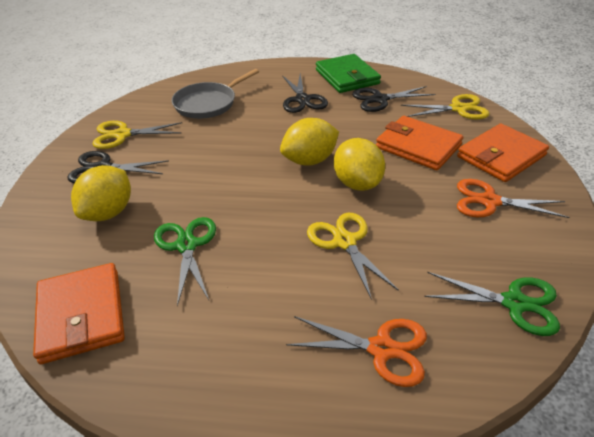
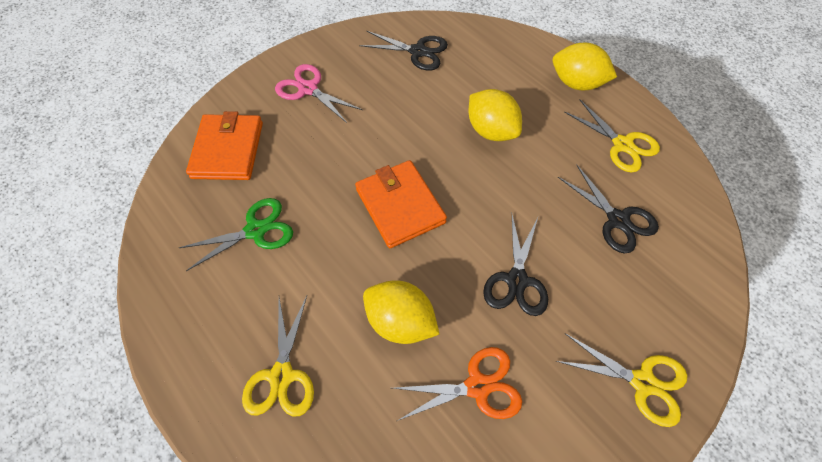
green scissors: 2 -> 1
green wallet: 1 -> 0
grey pan: 1 -> 0
orange scissors: 2 -> 1
orange wallet: 3 -> 2
pink scissors: 0 -> 1

